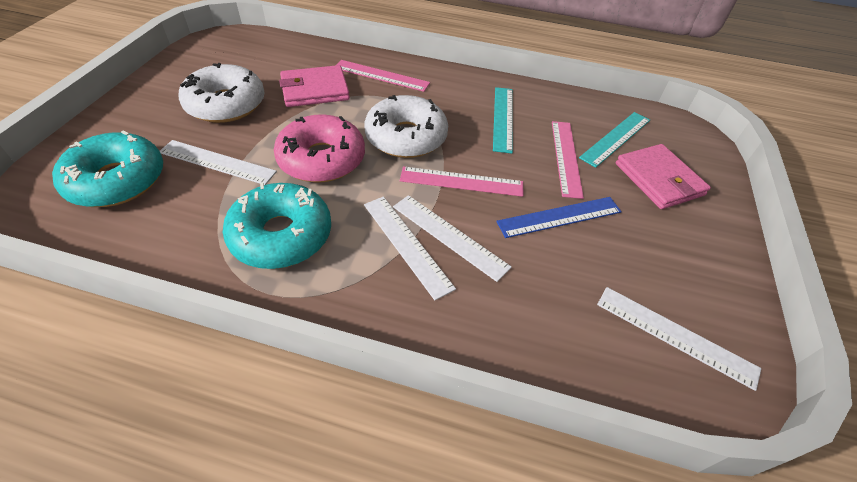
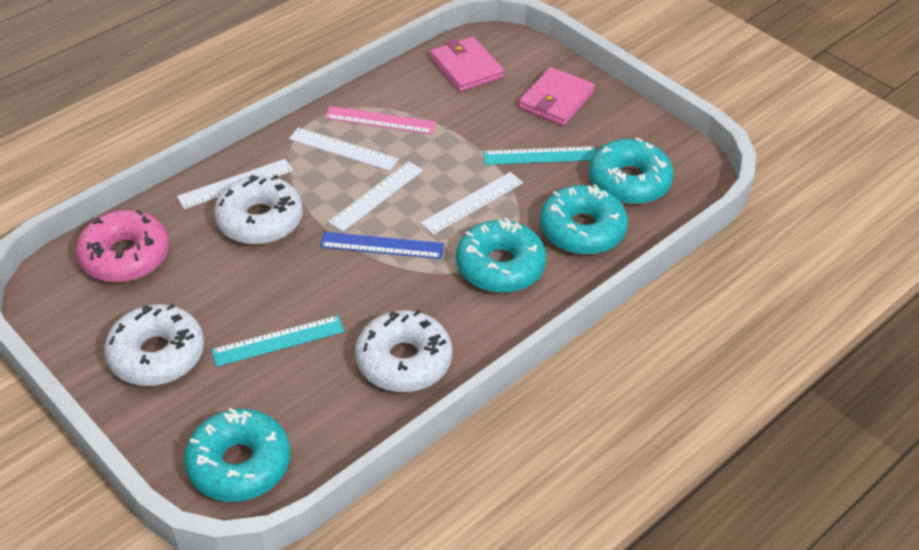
pink ruler: 3 -> 1
turquoise donut: 2 -> 4
white donut: 2 -> 3

